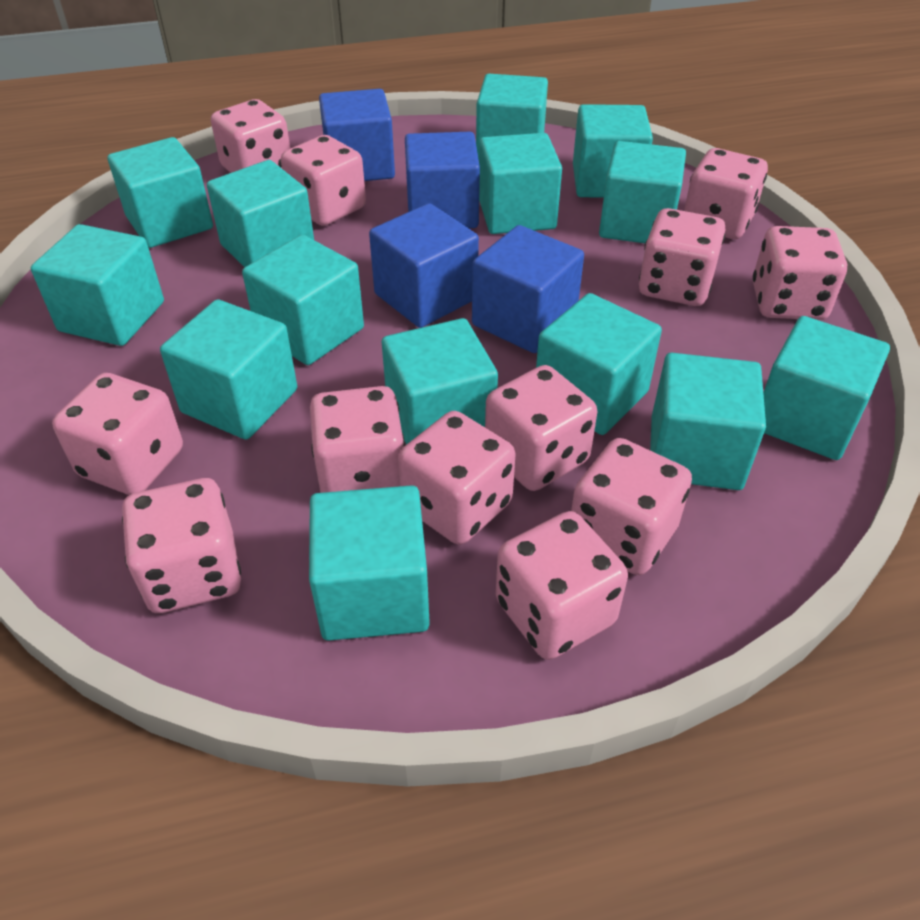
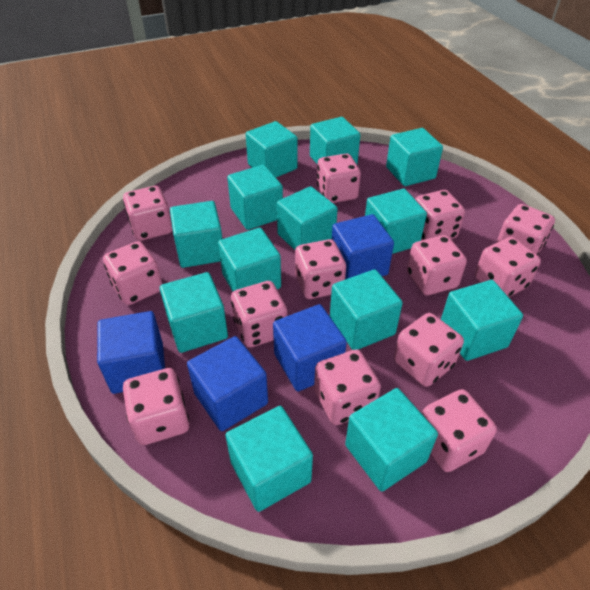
pink dice: 12 -> 13
turquoise cube: 14 -> 13

